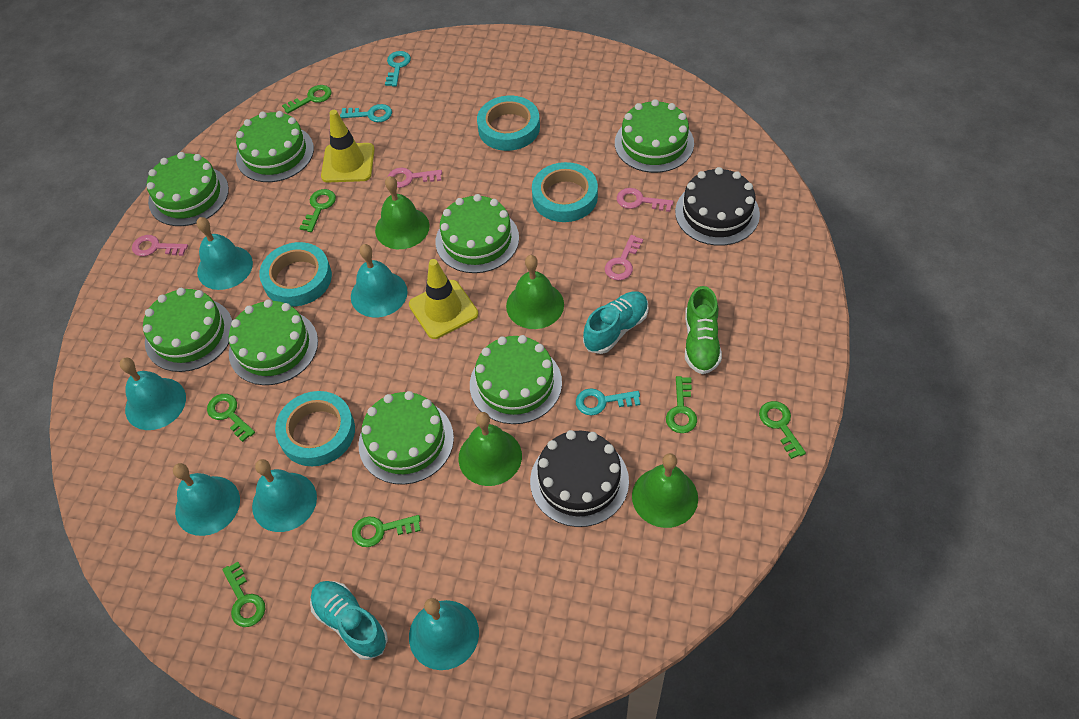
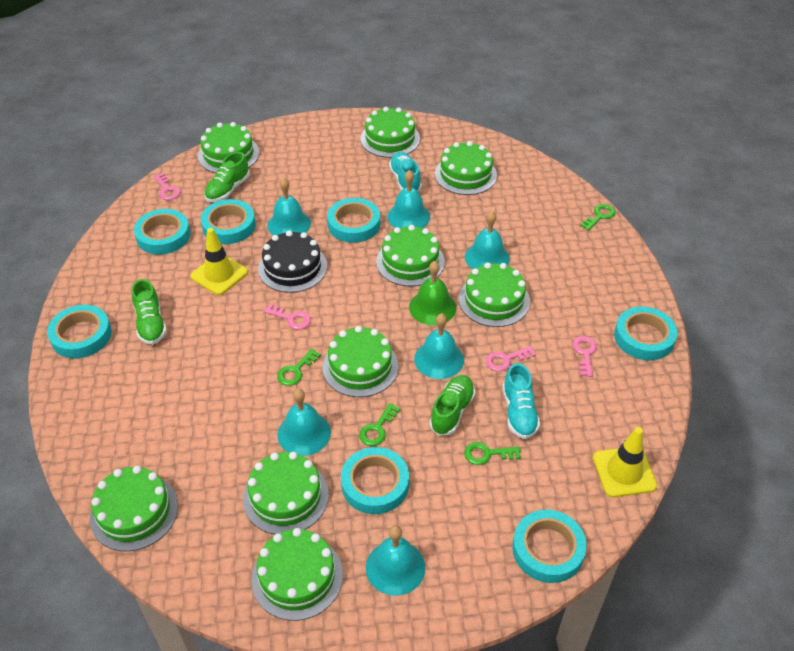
black cake: 2 -> 1
green bell: 4 -> 1
green cake: 8 -> 9
green key: 7 -> 4
green shoe: 1 -> 3
turquoise key: 3 -> 0
turquoise tape: 4 -> 7

